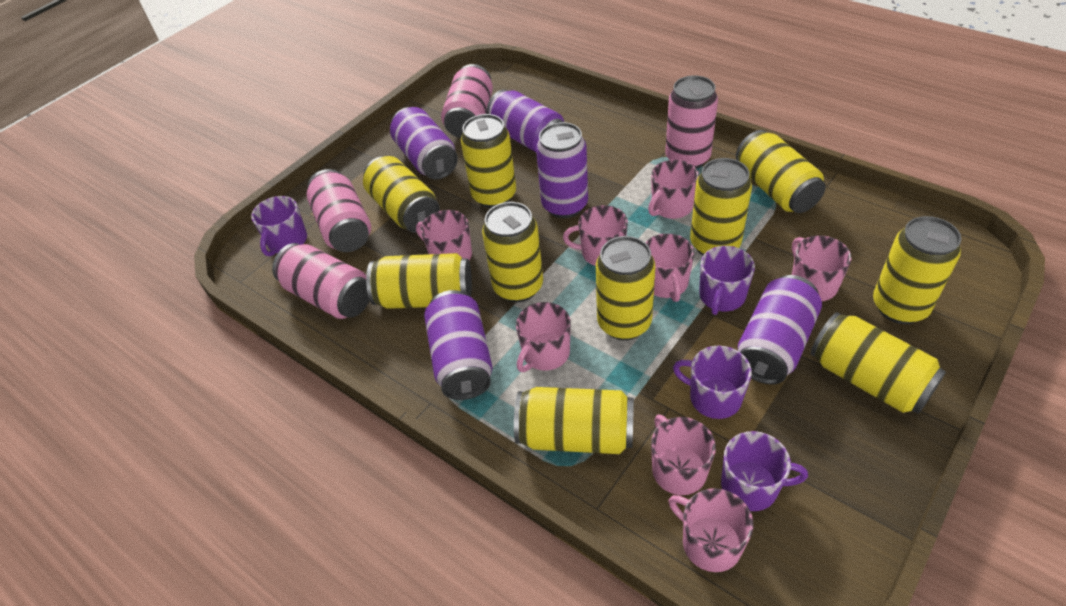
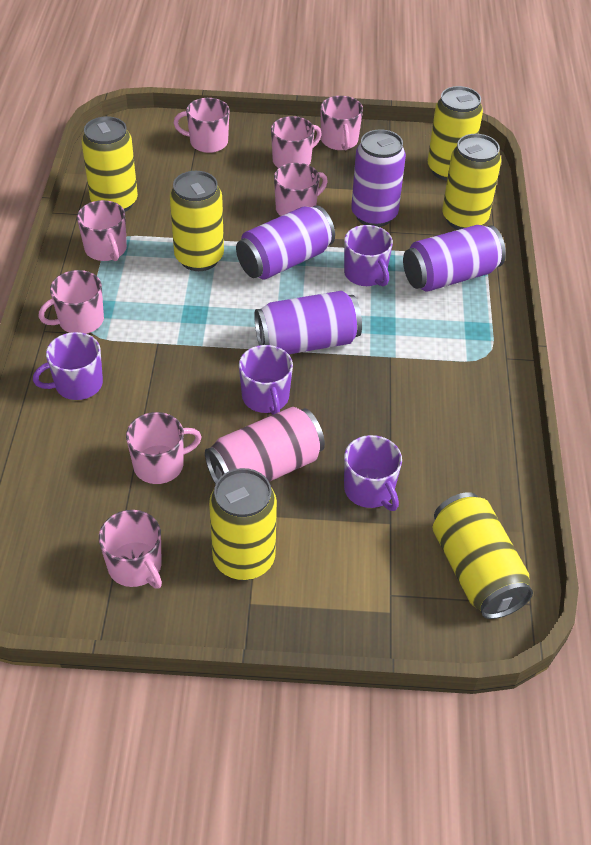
pink can: 4 -> 1
purple can: 5 -> 4
yellow can: 10 -> 6

